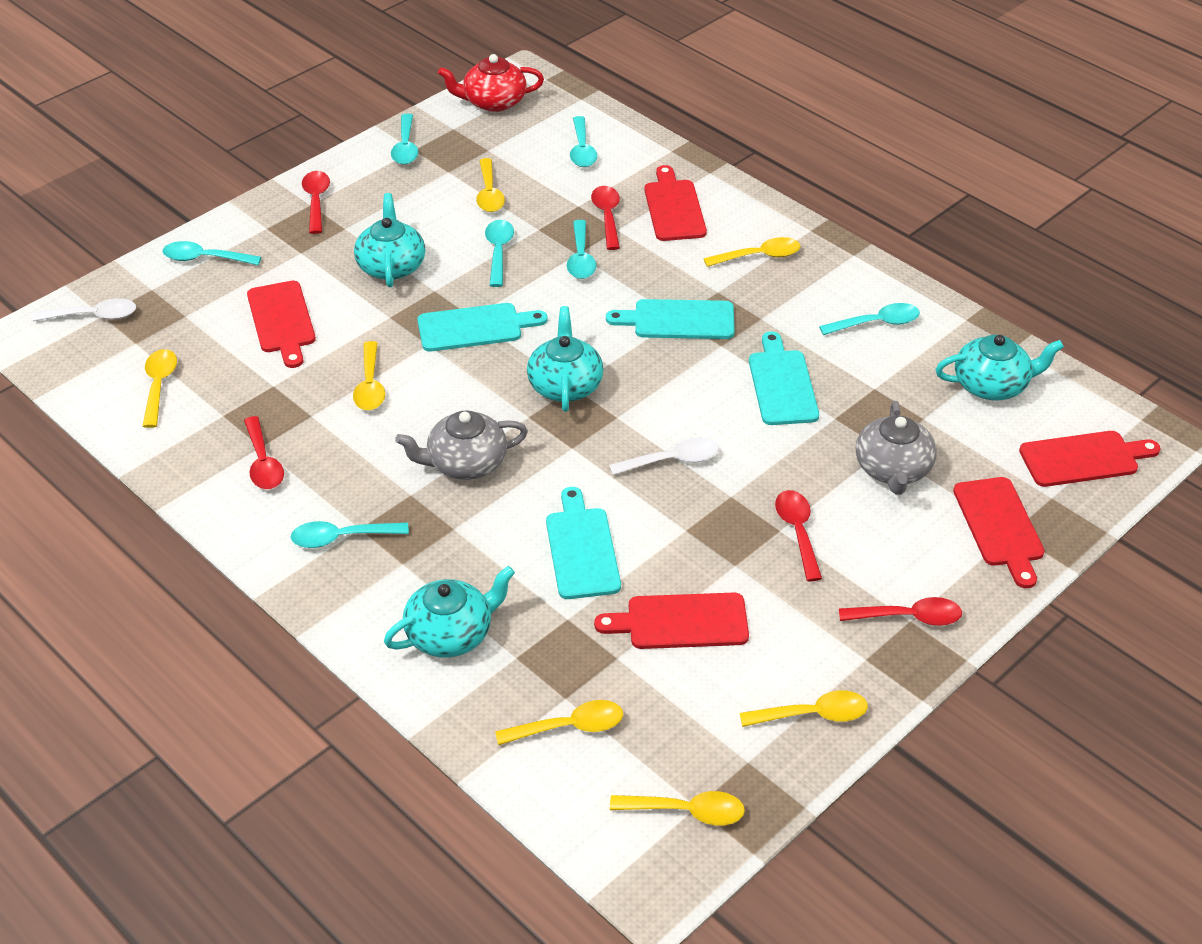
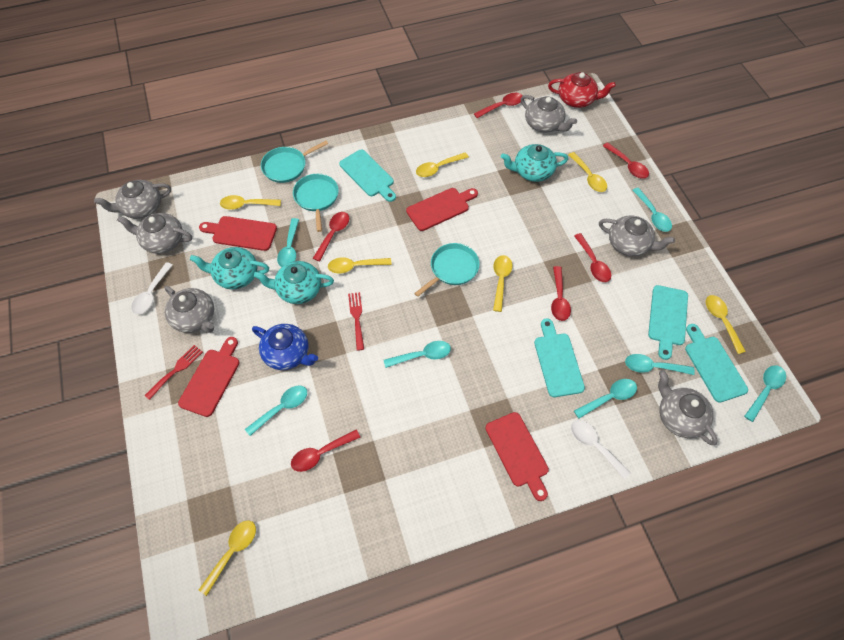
blue teapot: 0 -> 1
grey teapot: 2 -> 6
red cutting board: 5 -> 4
red fork: 0 -> 2
red spoon: 5 -> 6
turquoise pan: 0 -> 3
turquoise teapot: 4 -> 3

